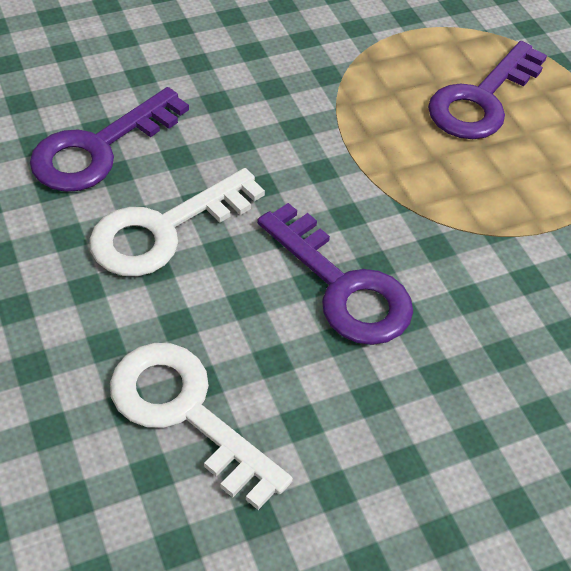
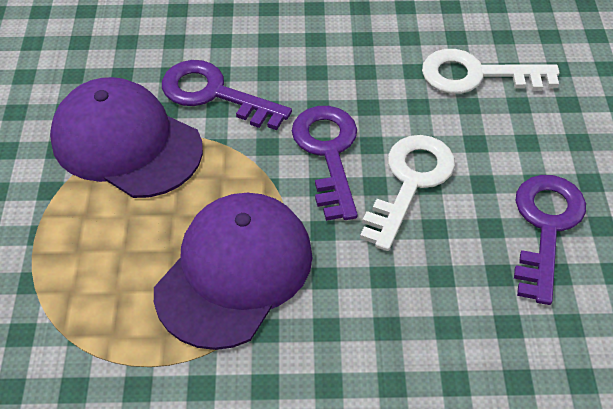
purple cap: 0 -> 2

